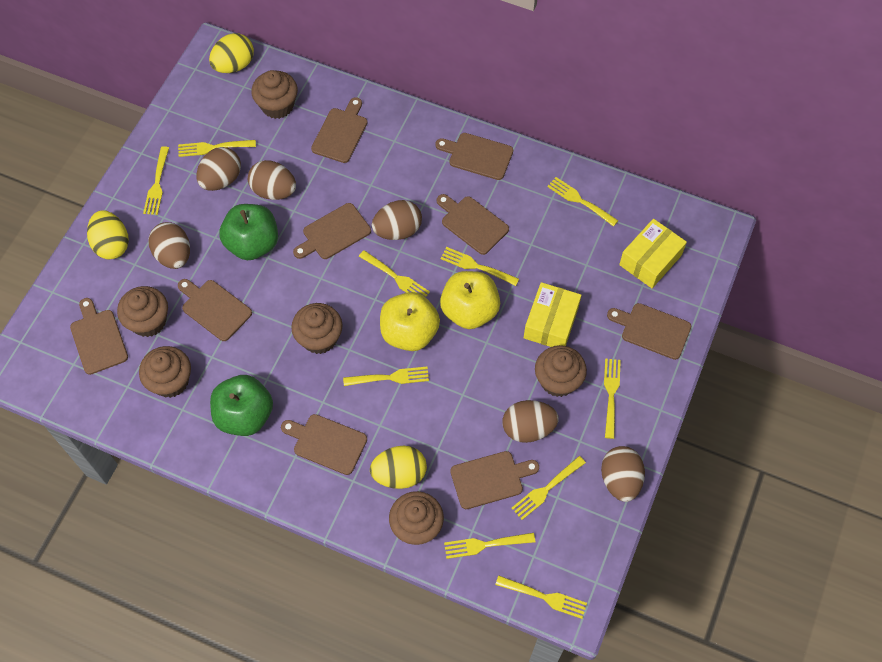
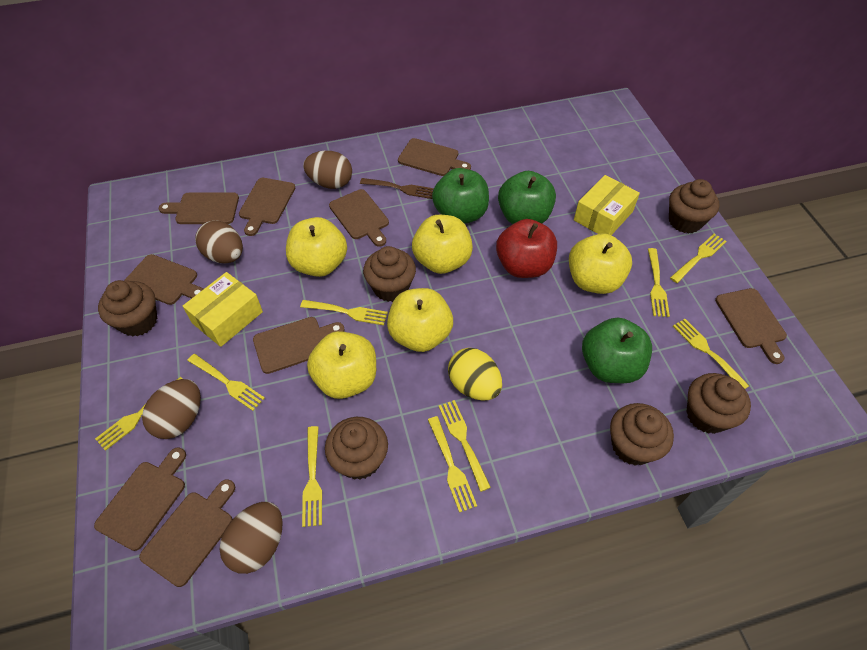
brown egg: 6 -> 4
brown fork: 0 -> 1
green apple: 2 -> 3
red apple: 0 -> 1
yellow apple: 2 -> 5
yellow egg: 3 -> 1
yellow fork: 10 -> 9

